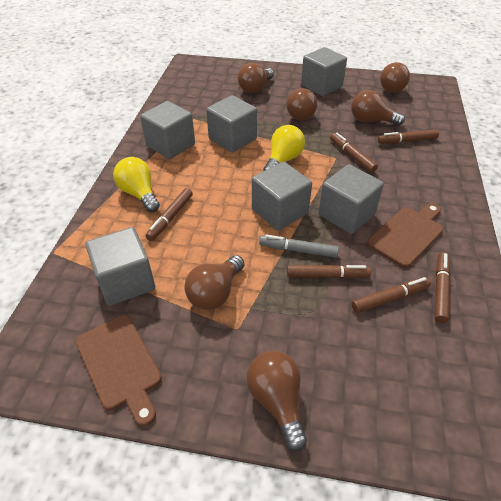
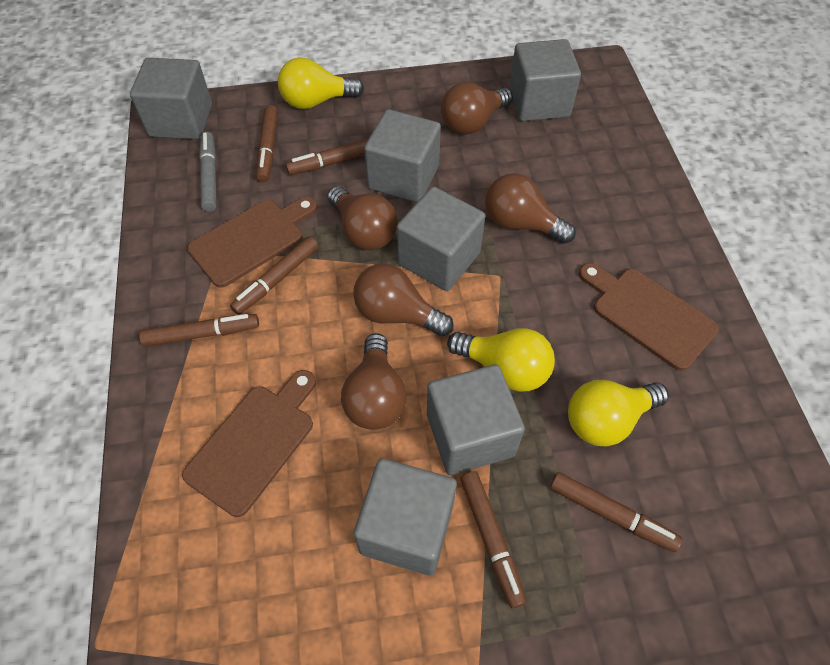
brown cutting board: 2 -> 3
brown light bulb: 6 -> 5
yellow light bulb: 2 -> 3

